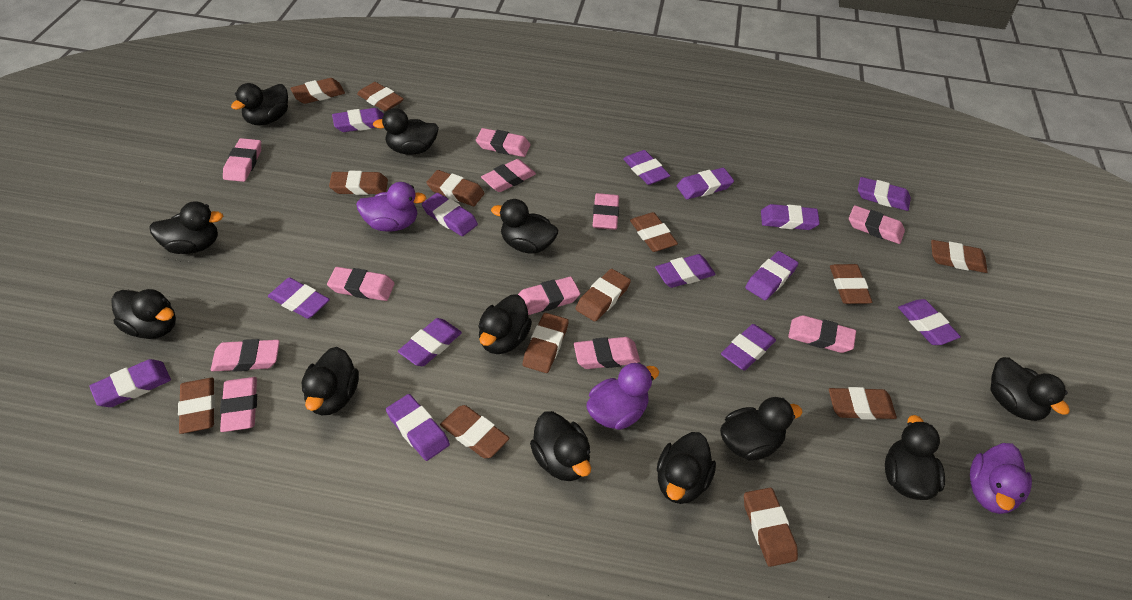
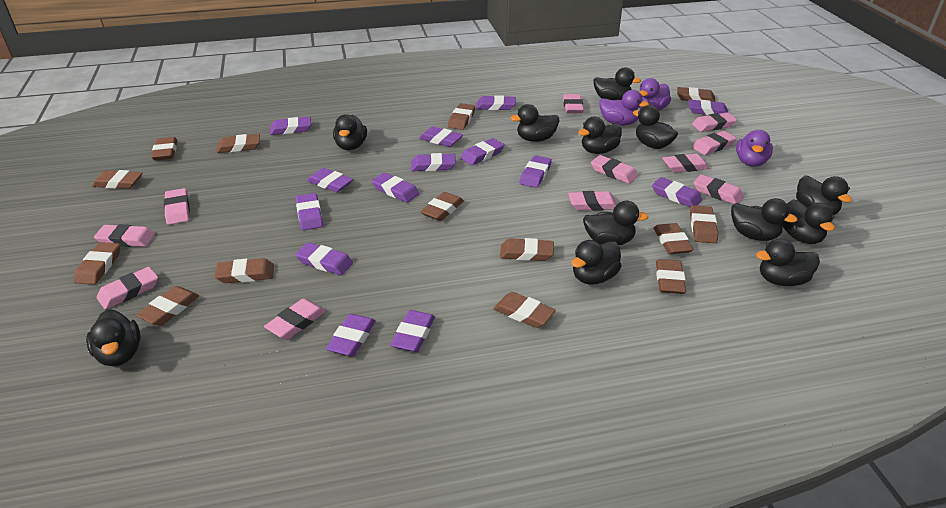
brown eraser: 13 -> 14

